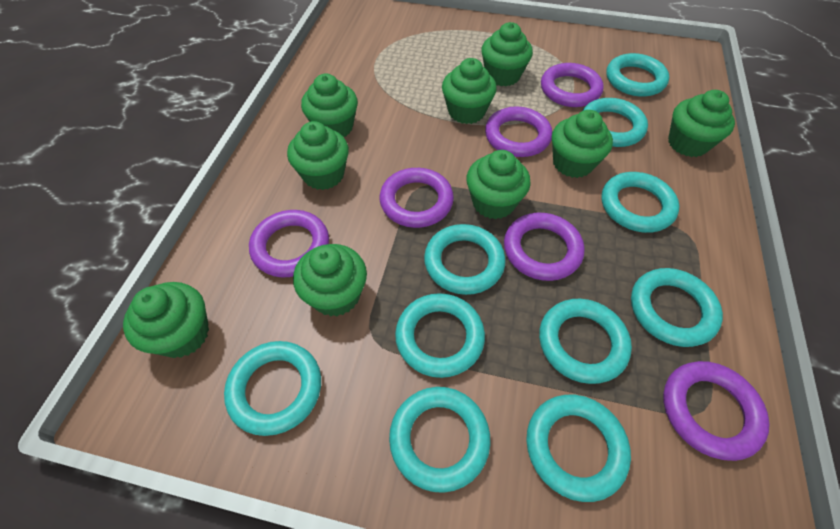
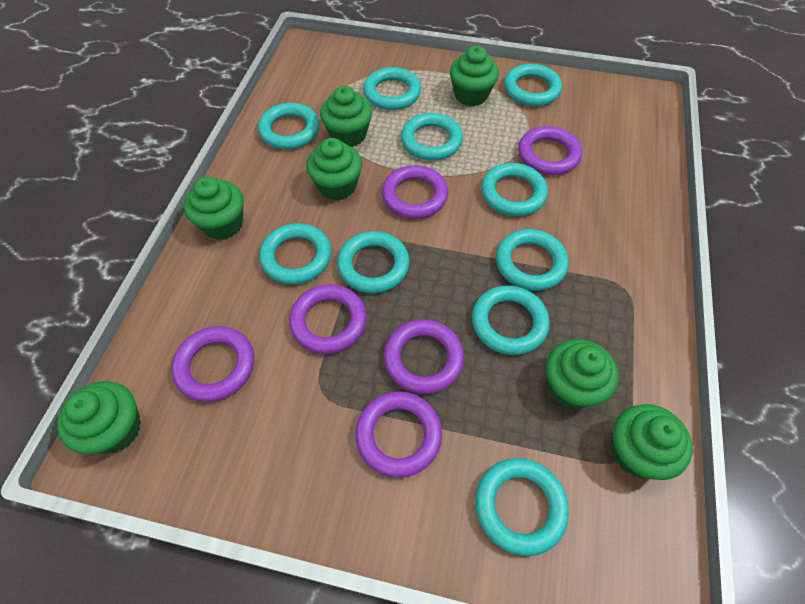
green cupcake: 9 -> 7

